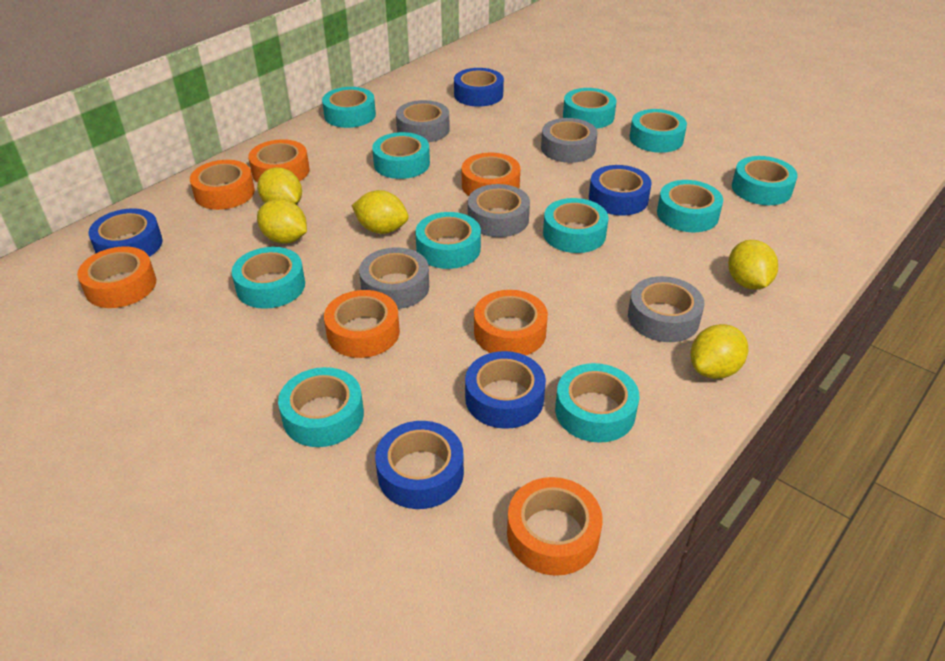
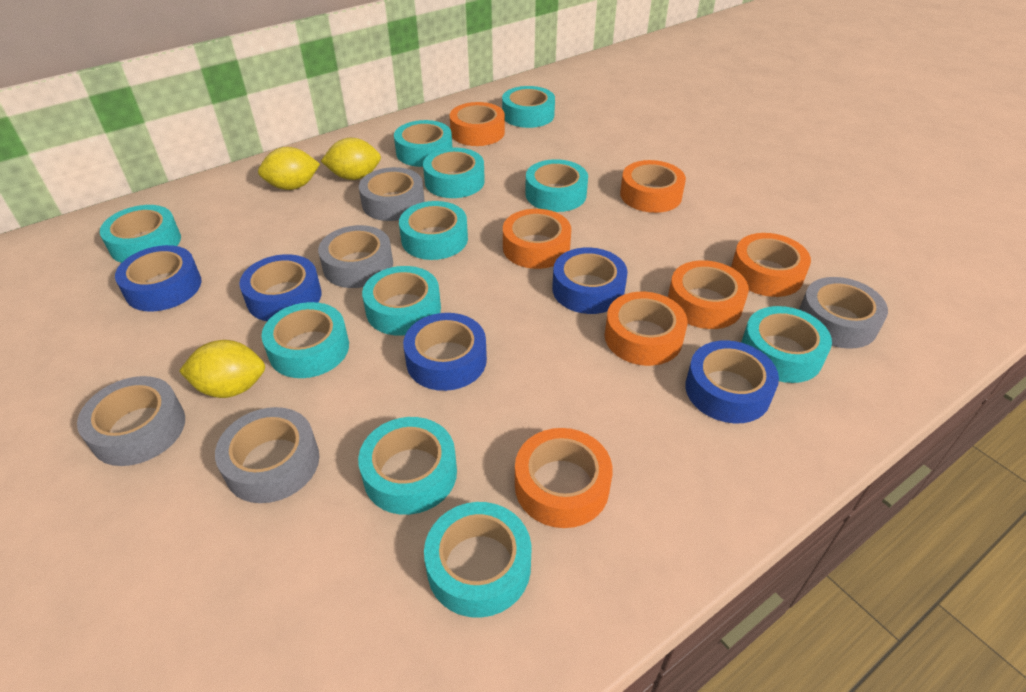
yellow lemon: 5 -> 3

